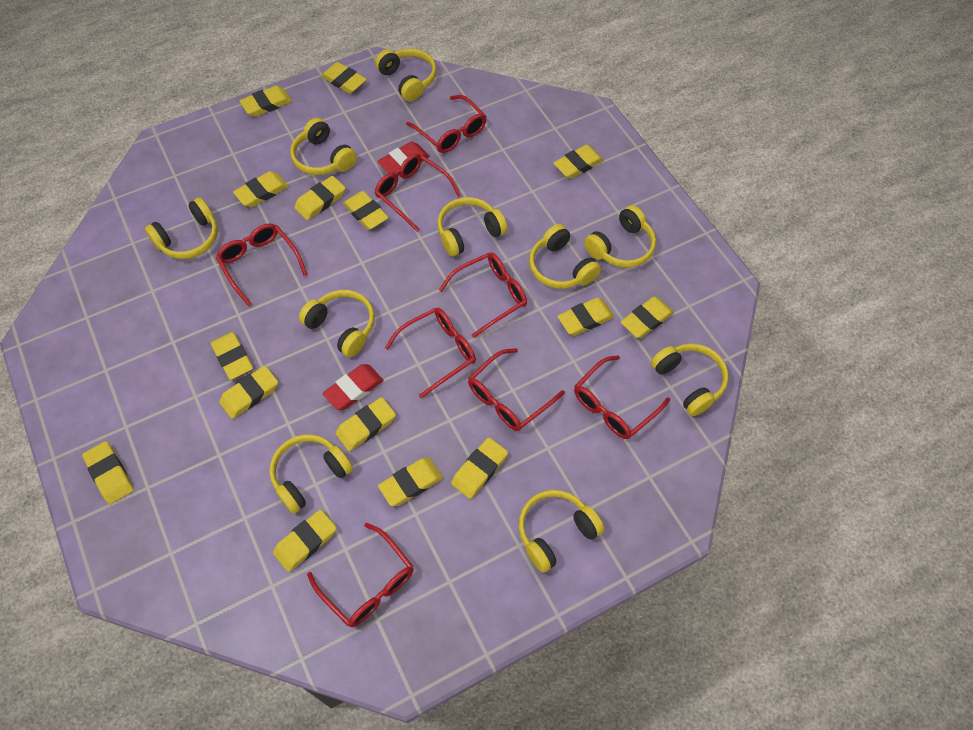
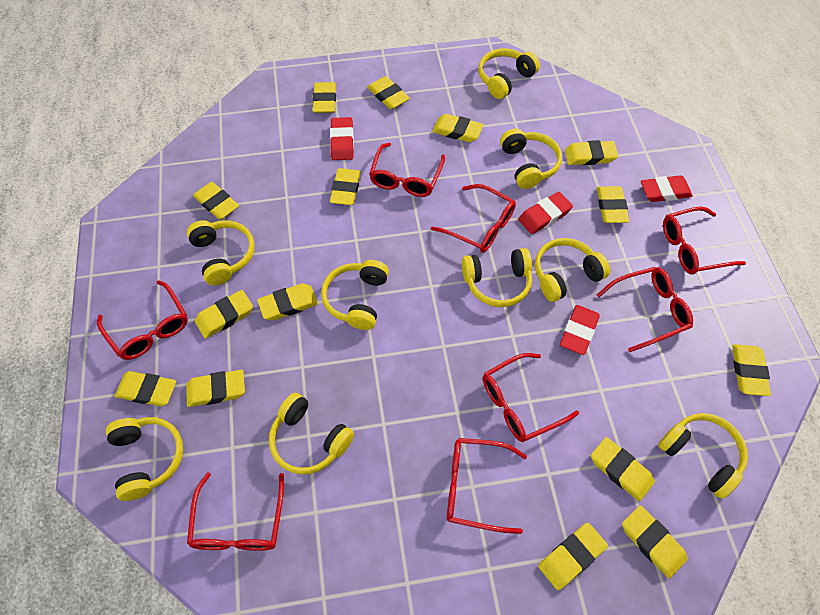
red eraser: 2 -> 4
yellow headphones: 10 -> 9

